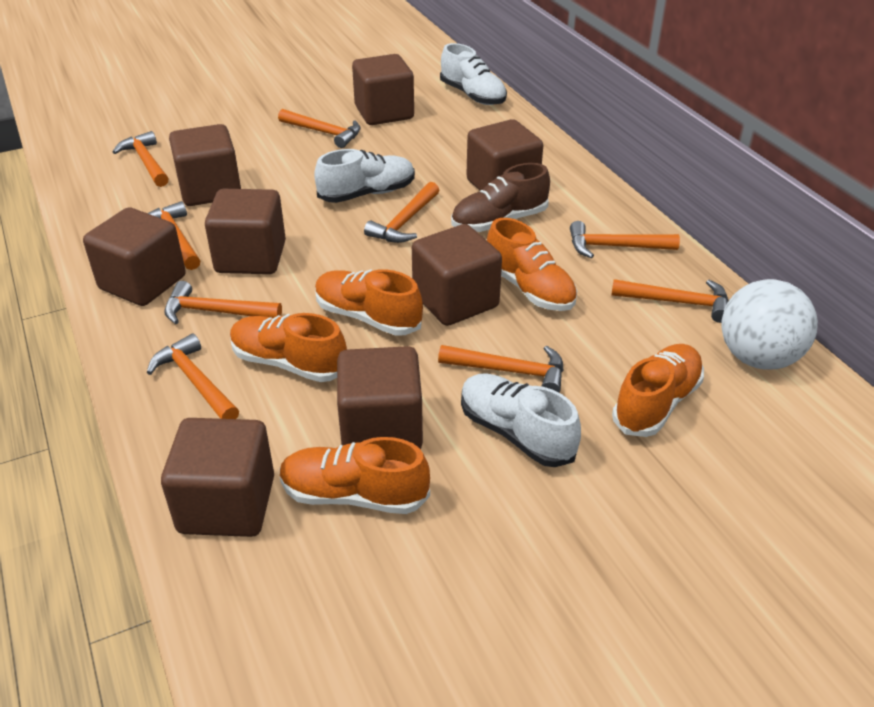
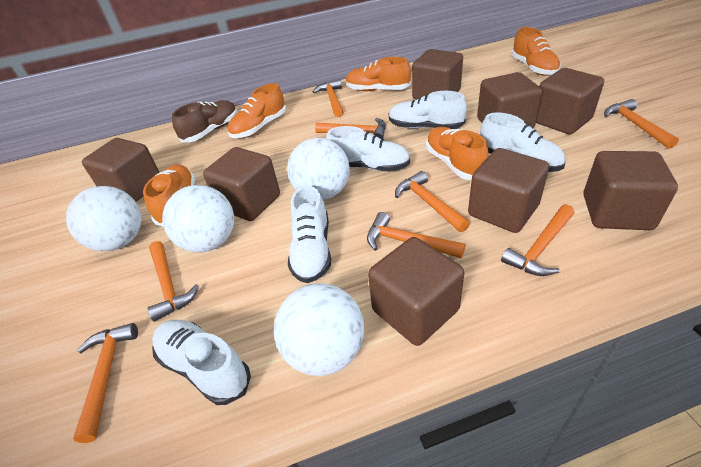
orange hammer: 9 -> 8
white ball: 1 -> 4
white shoe: 3 -> 5

